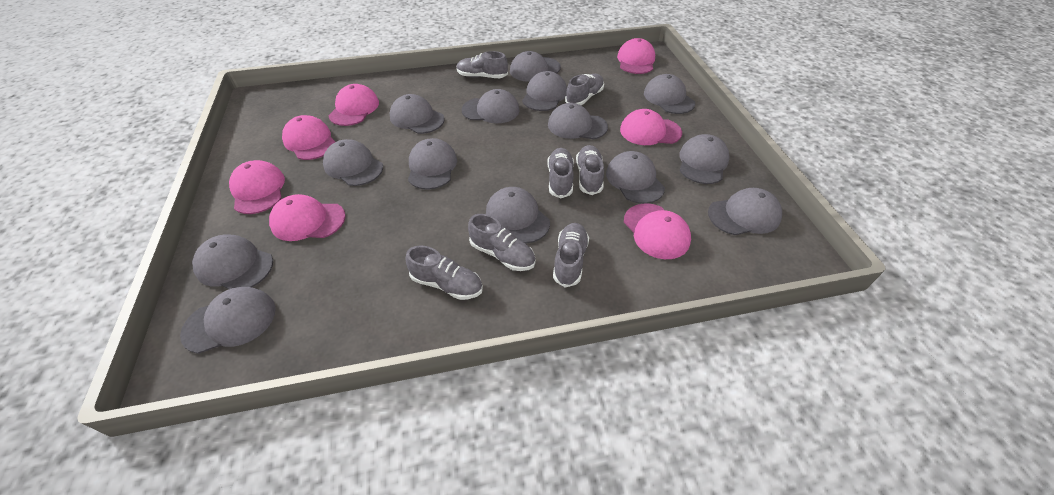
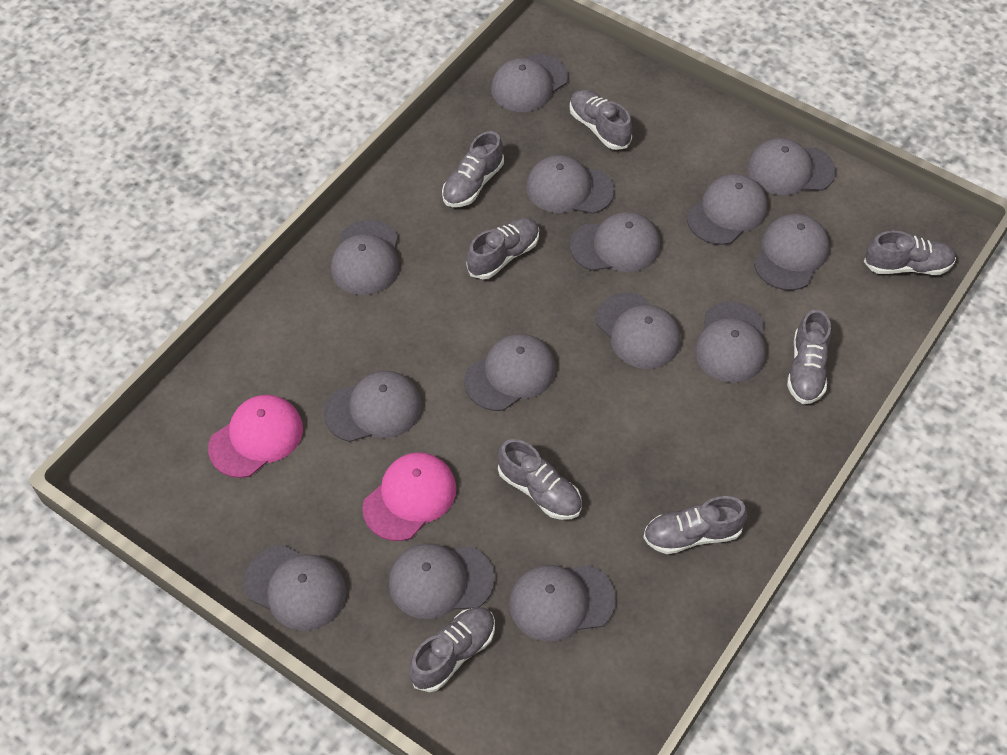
grey shoe: 7 -> 8
pink cap: 7 -> 2

